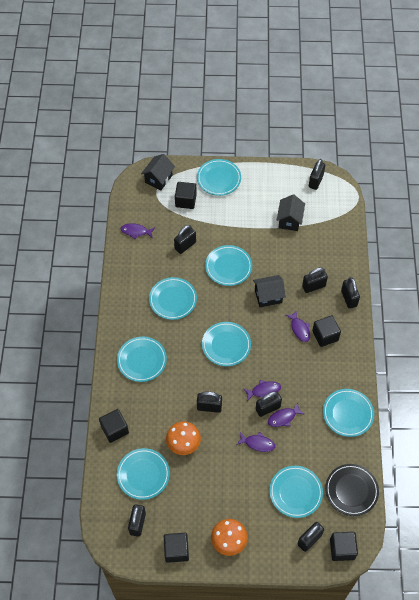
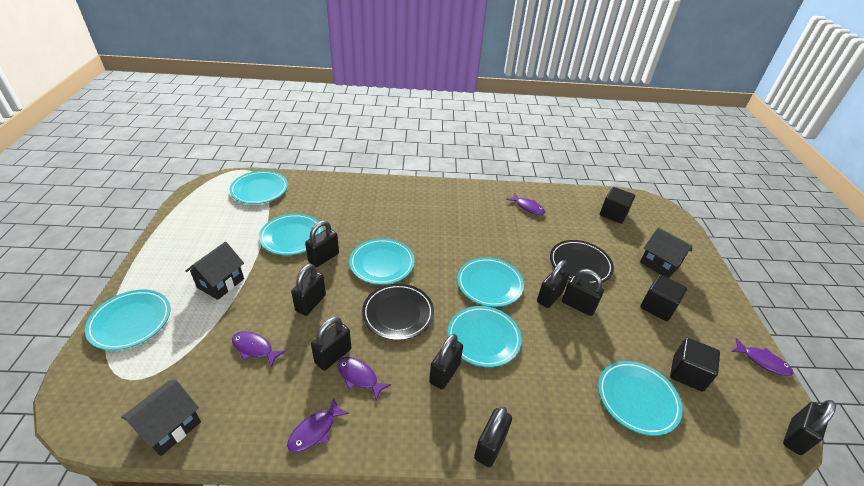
black cube: 5 -> 3
black plate: 1 -> 2
orange mushroom: 2 -> 0
turquoise plate: 8 -> 7

